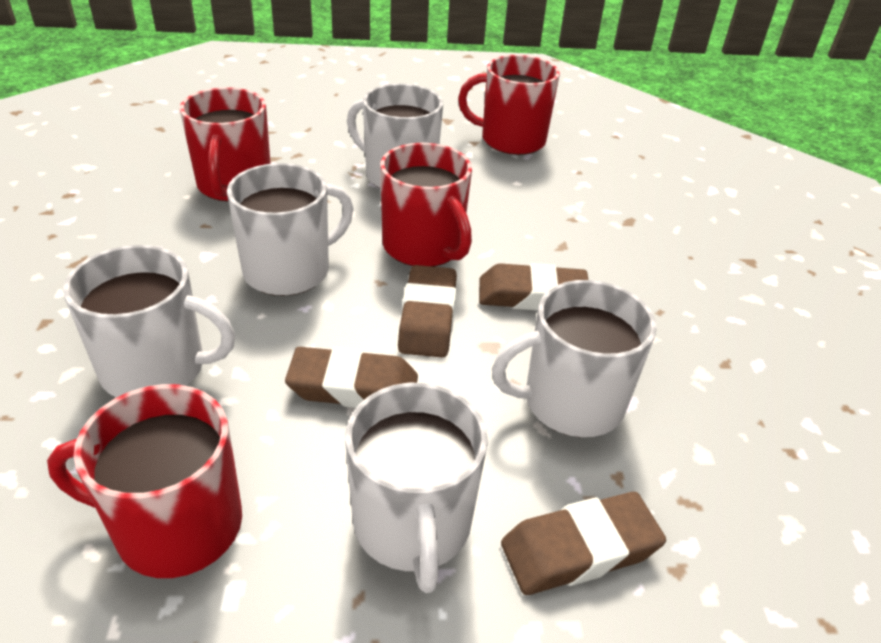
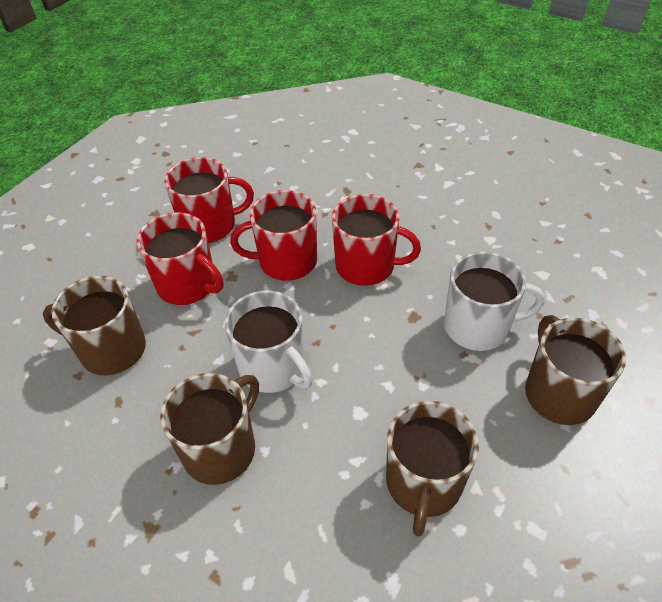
brown eraser: 4 -> 0
brown mug: 0 -> 4
white mug: 5 -> 2

